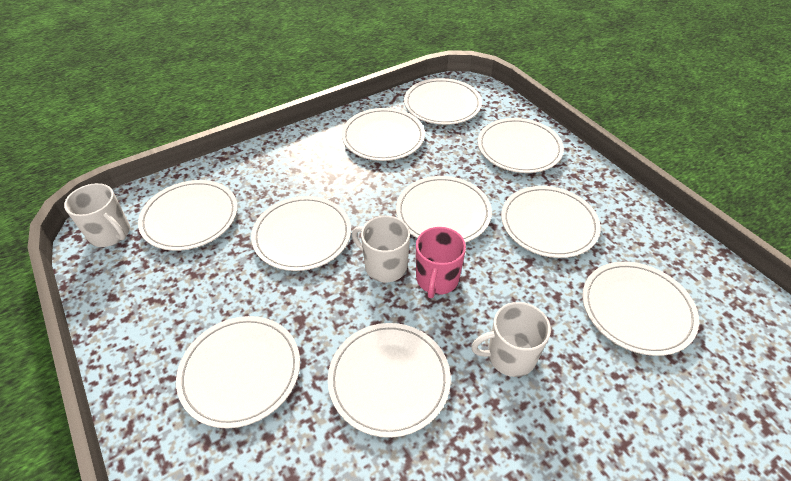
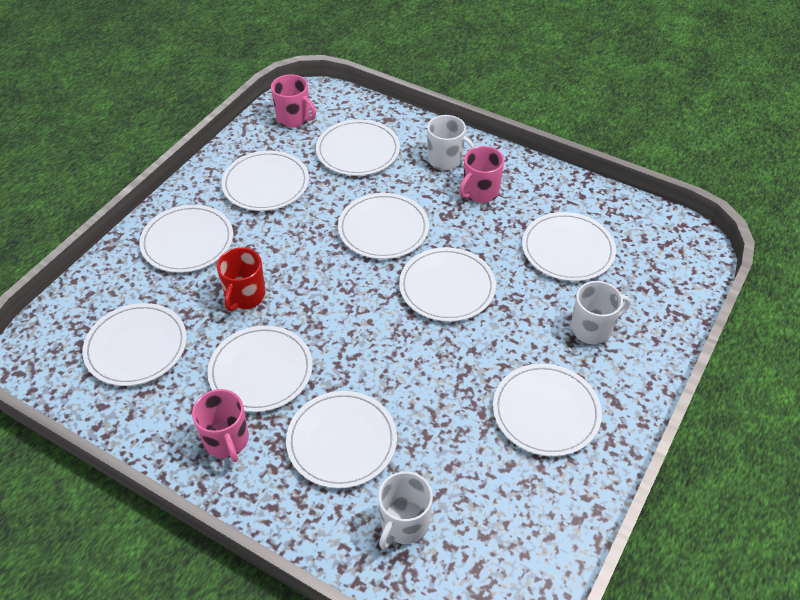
pink mug: 1 -> 3
red mug: 0 -> 1

